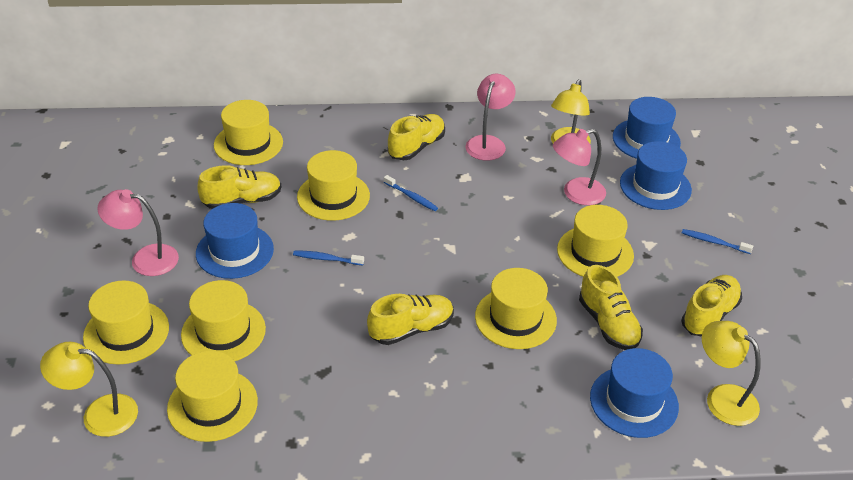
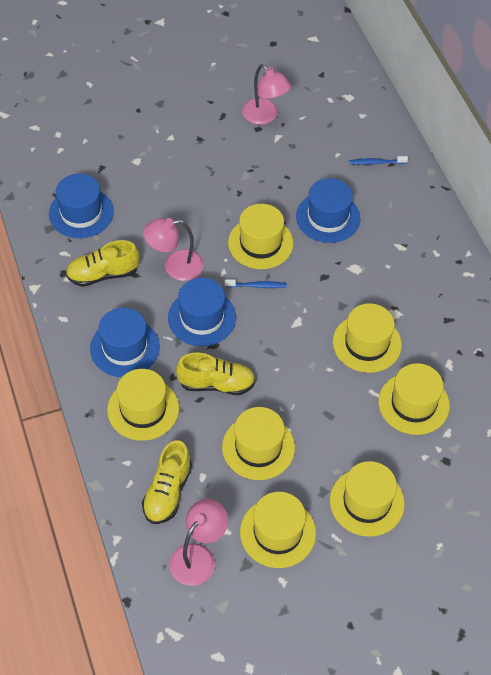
blue toothbrush: 3 -> 2
yellow lamp: 3 -> 0
yellow shoe: 5 -> 3

